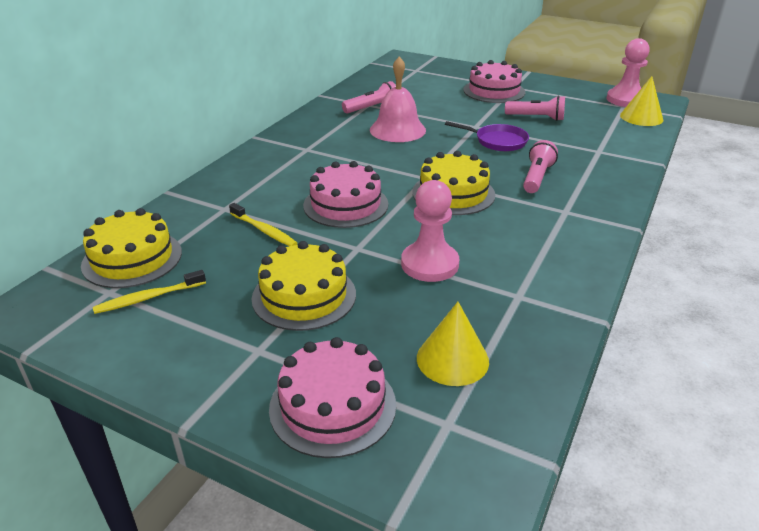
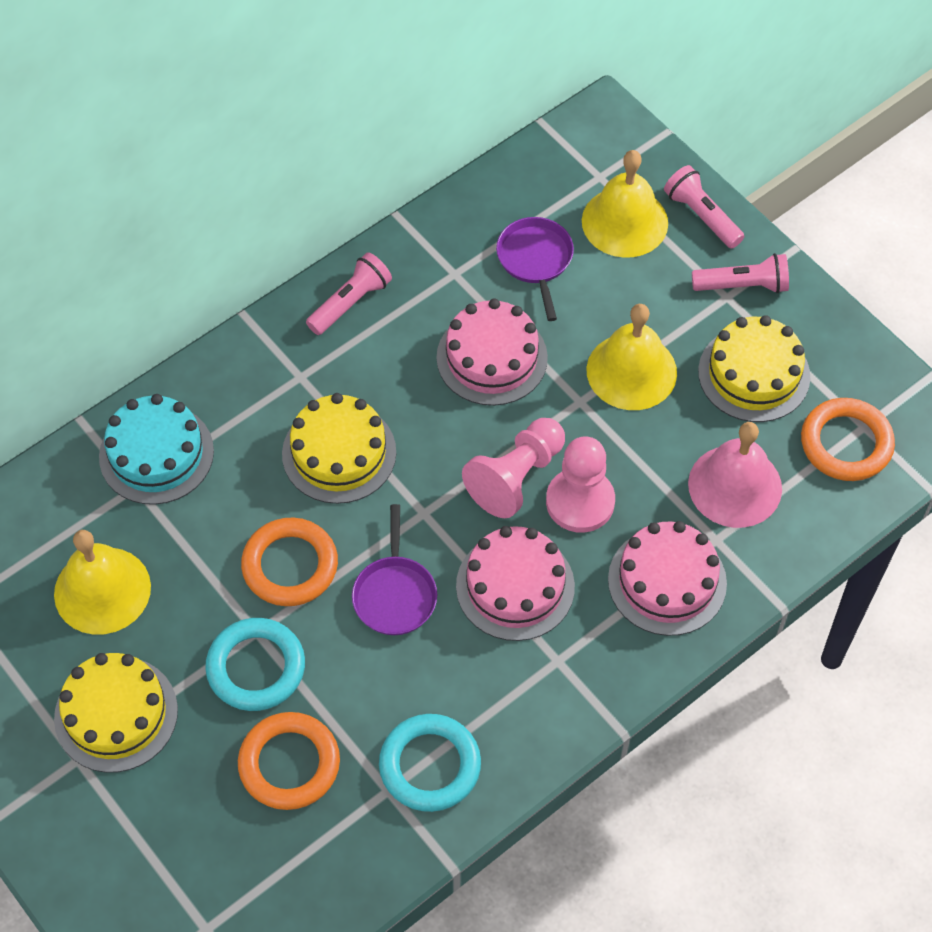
orange ring: 0 -> 3
purple pan: 1 -> 2
turquoise cake: 0 -> 1
turquoise ring: 0 -> 2
yellow bell: 0 -> 3
yellow cone: 2 -> 0
yellow toothbrush: 2 -> 0

